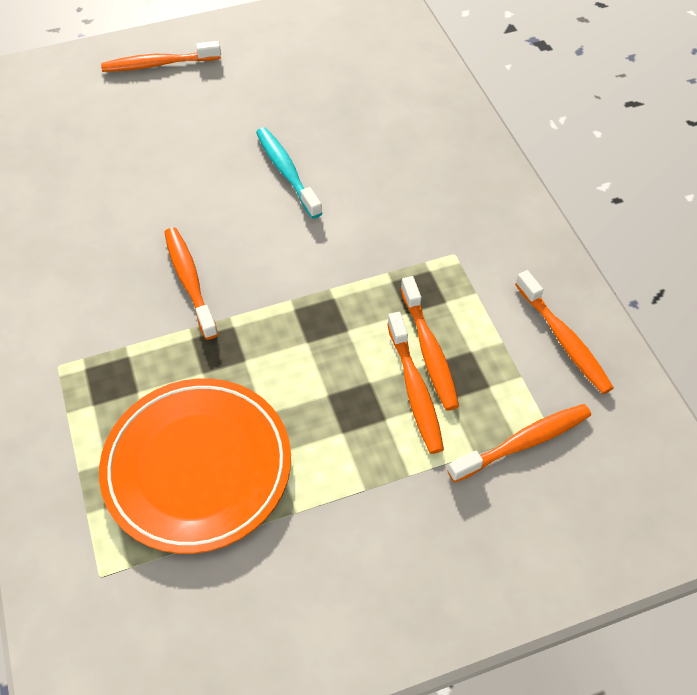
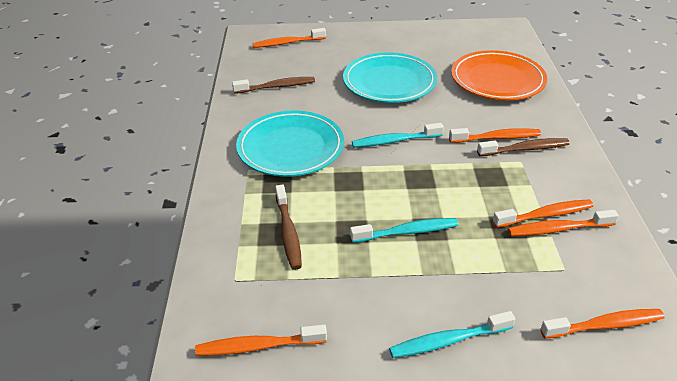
brown toothbrush: 0 -> 3
turquoise plate: 0 -> 2
turquoise toothbrush: 1 -> 3

